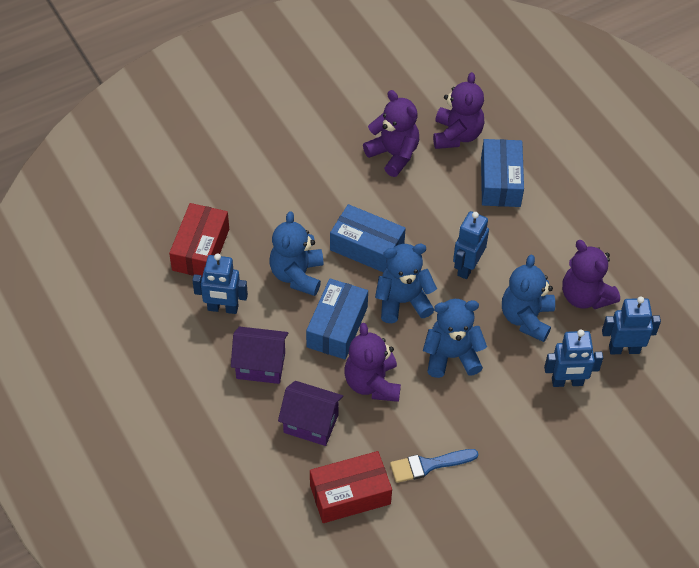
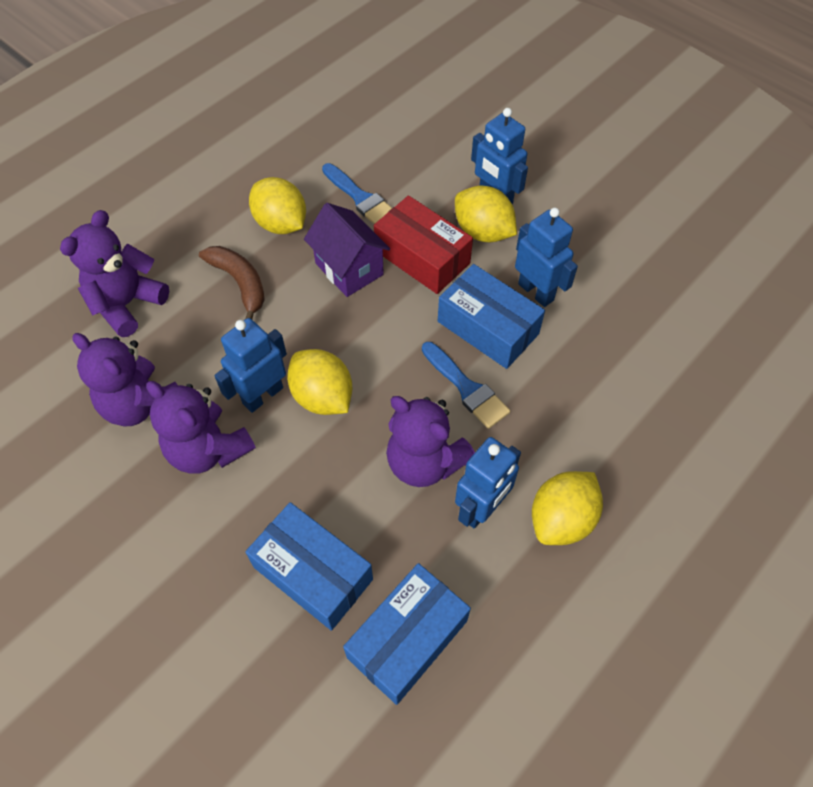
blue brush: 1 -> 2
blue teddy bear: 4 -> 0
brown banana: 0 -> 1
purple house: 2 -> 1
red box: 2 -> 1
yellow lemon: 0 -> 4

